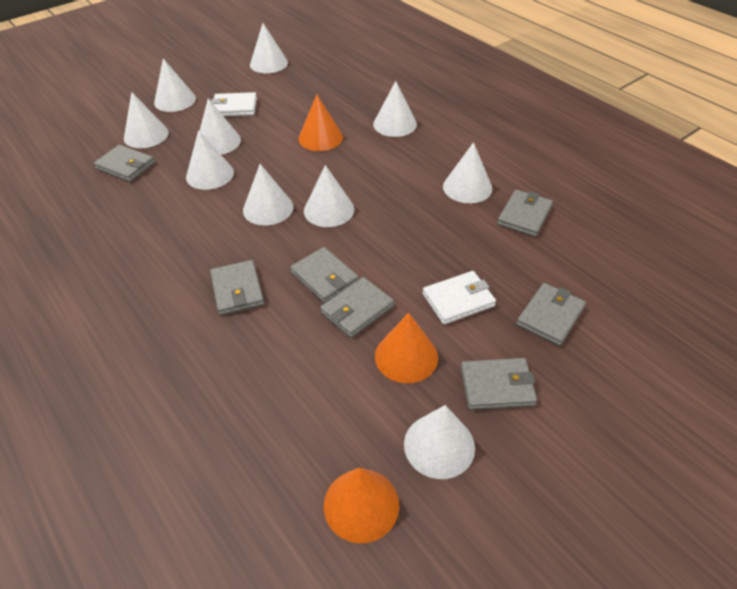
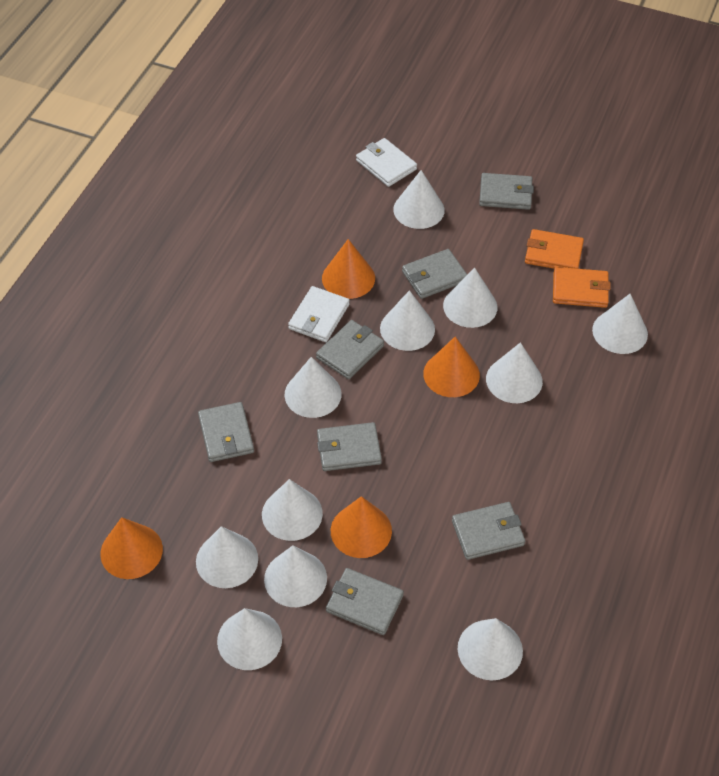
orange cone: 3 -> 4
orange wallet: 0 -> 2
white cone: 10 -> 11

